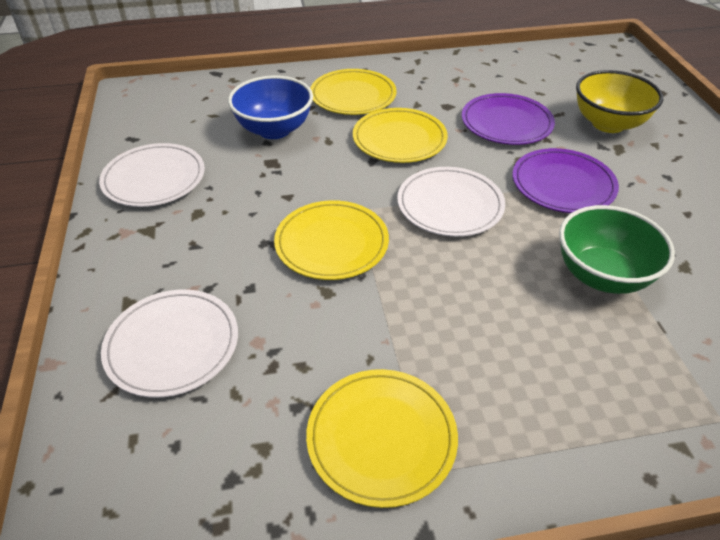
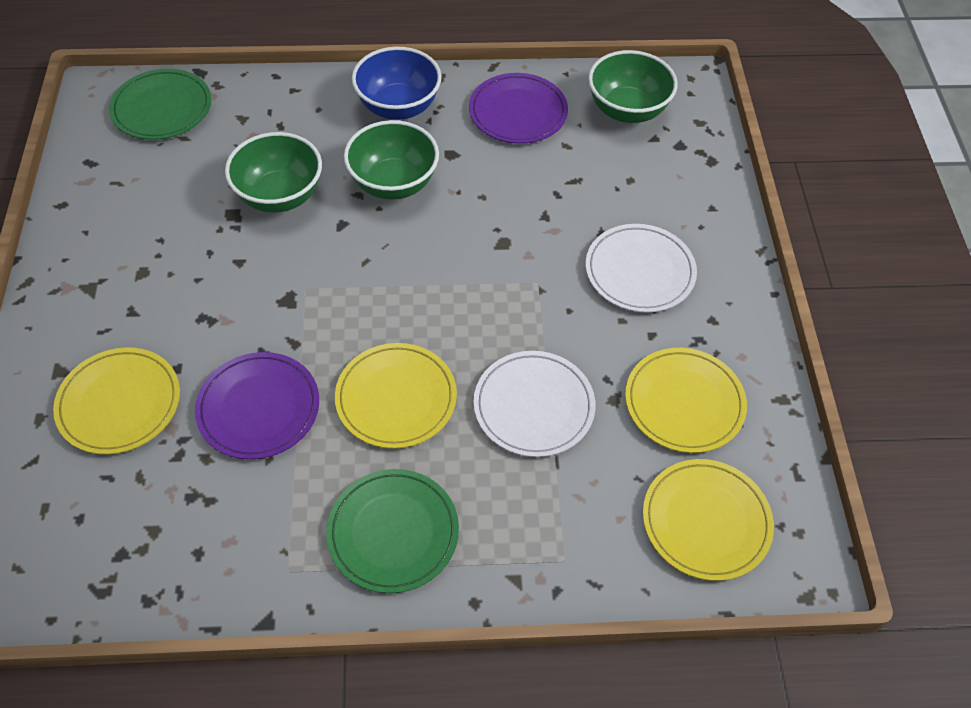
green bowl: 1 -> 3
green plate: 0 -> 2
white plate: 3 -> 2
yellow bowl: 1 -> 0

